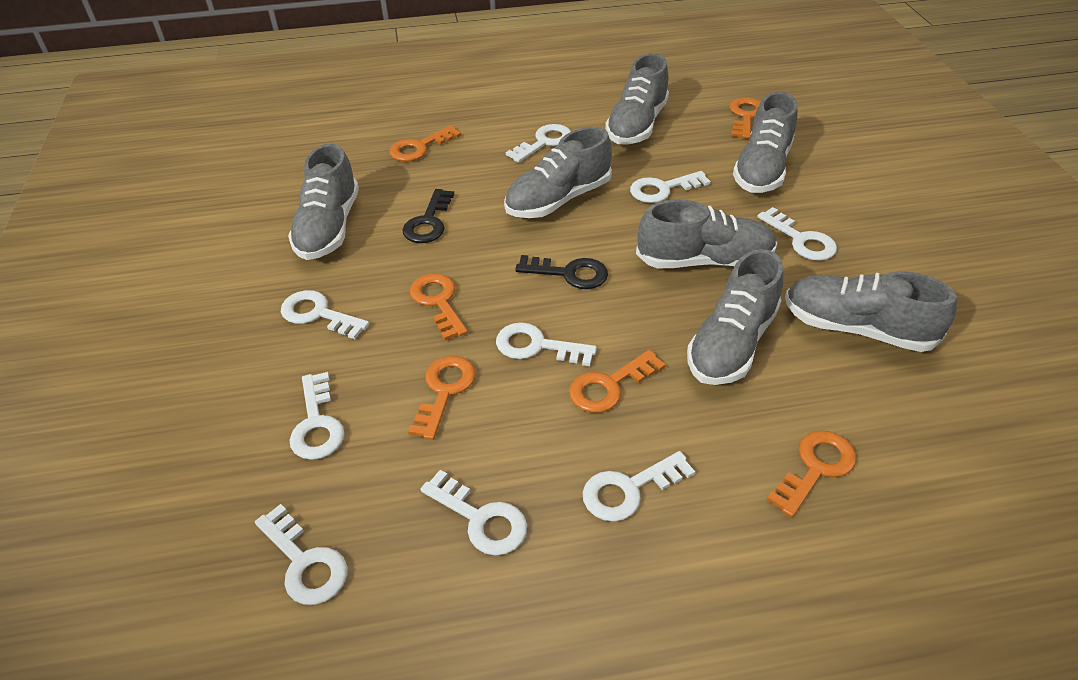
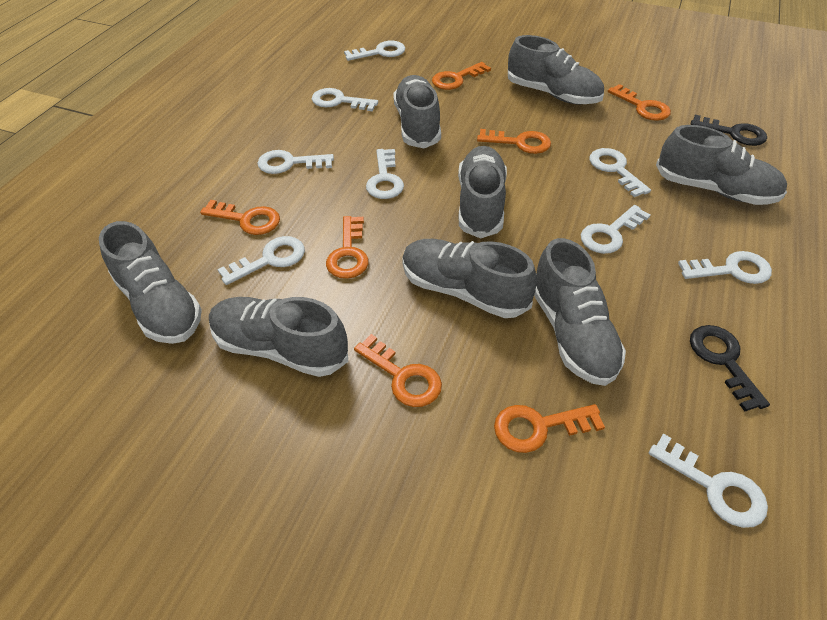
grey shoe: 7 -> 8
orange key: 6 -> 7

